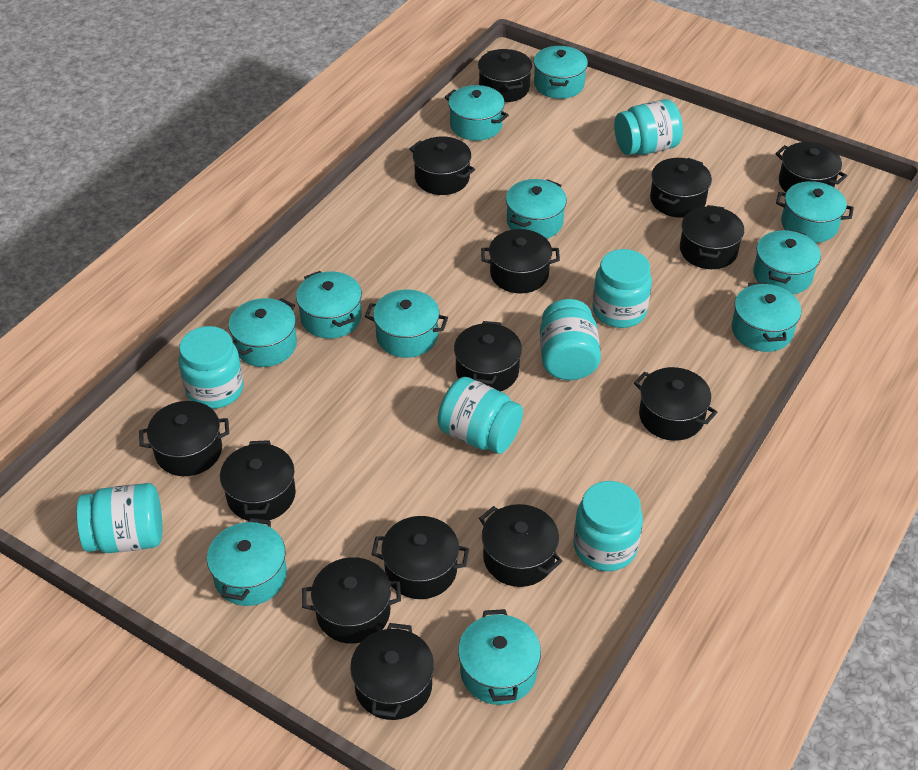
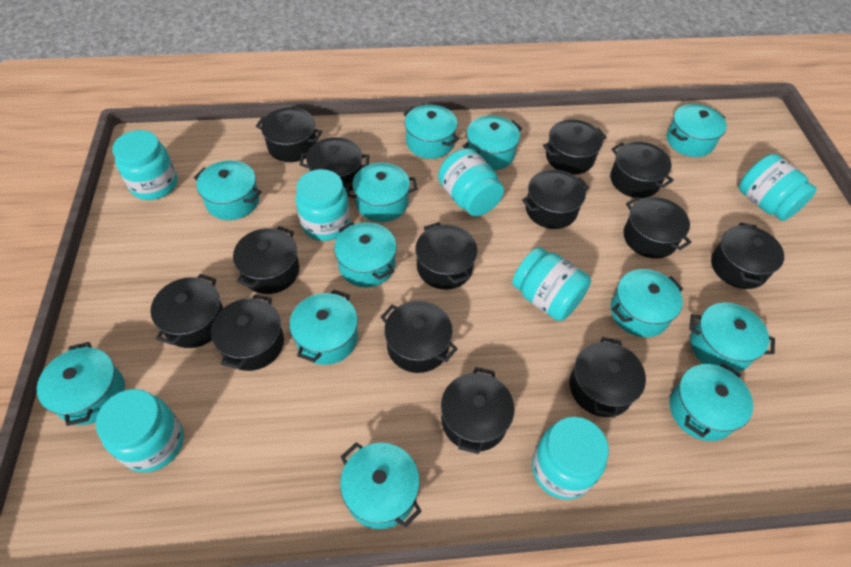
turquoise pot: 11 -> 12

